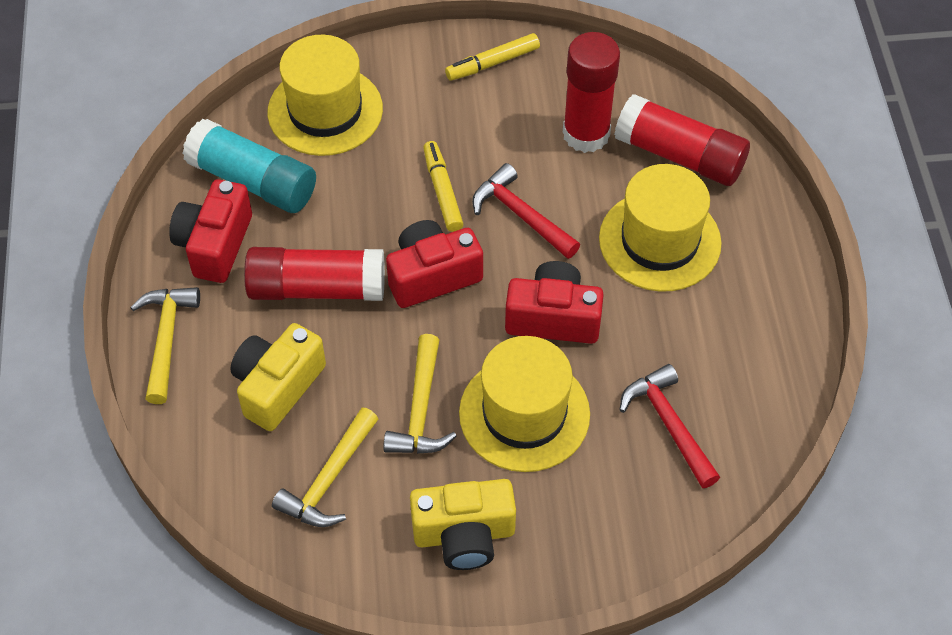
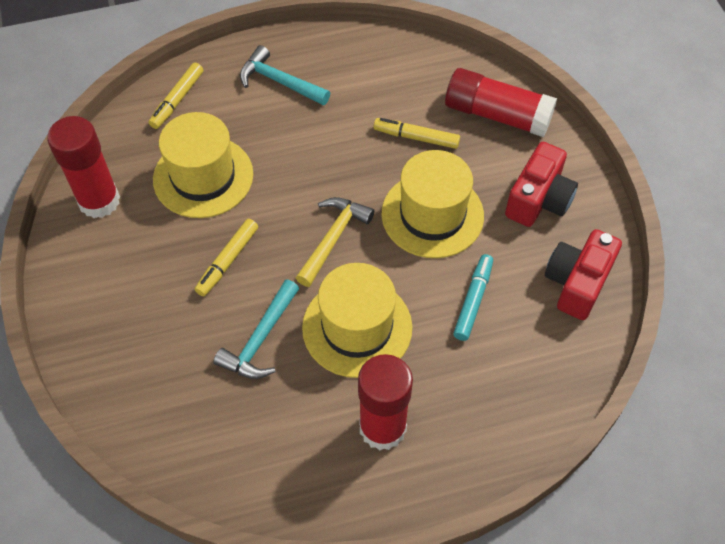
red camera: 3 -> 2
red hammer: 2 -> 0
turquoise glue stick: 1 -> 0
turquoise hammer: 0 -> 2
turquoise marker: 0 -> 1
yellow camera: 2 -> 0
yellow hammer: 3 -> 1
yellow marker: 2 -> 3

